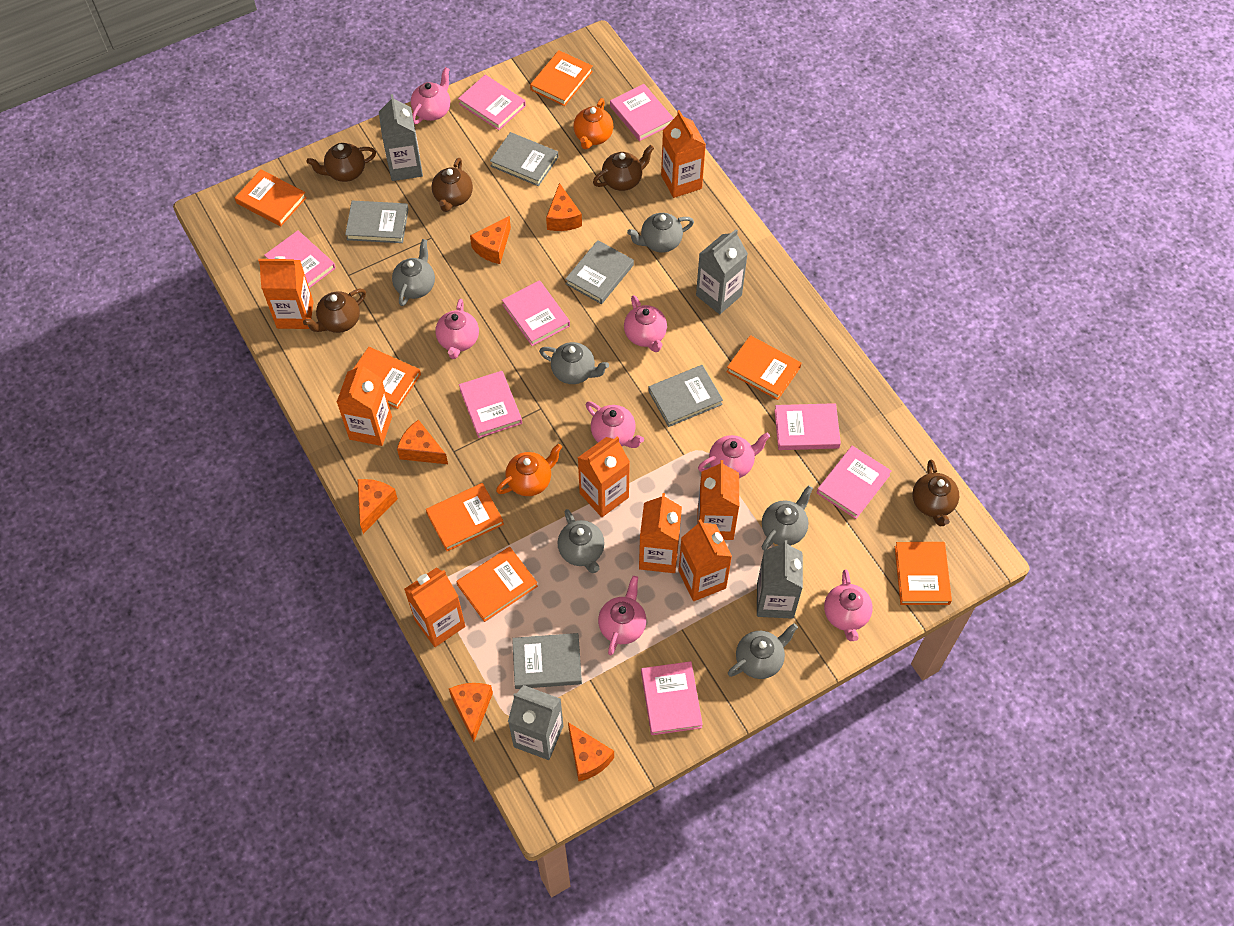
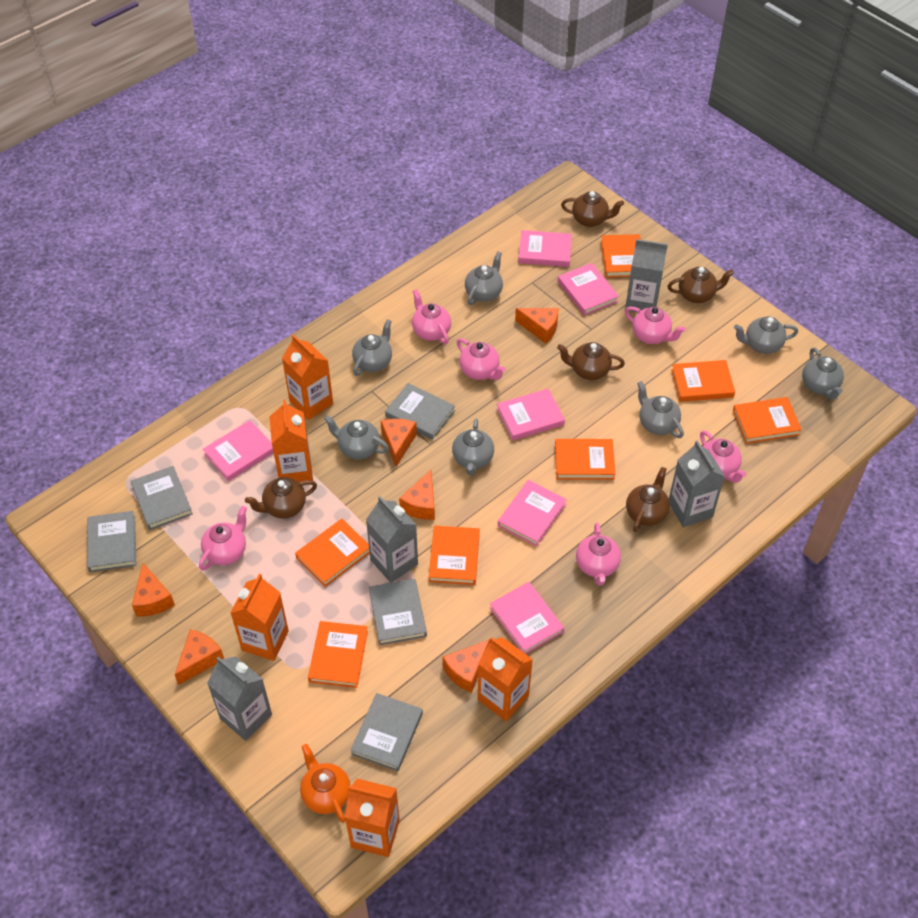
grey teapot: 6 -> 7
orange carton: 8 -> 5
orange teapot: 2 -> 1
pink book: 8 -> 6
pink teapot: 7 -> 6

